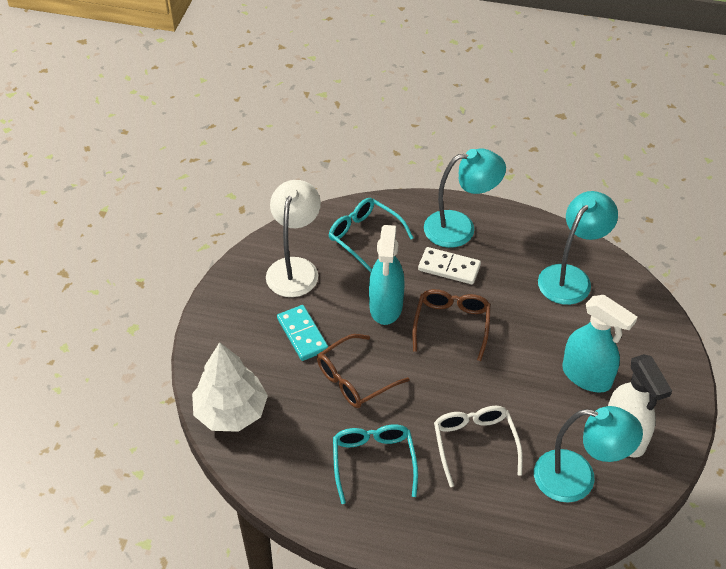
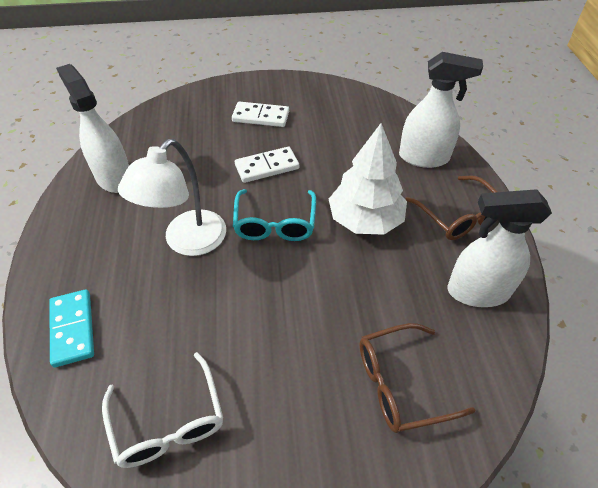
turquoise glasses: 2 -> 1
turquoise lamp: 3 -> 0
turquoise spray bottle: 2 -> 0
white domino: 1 -> 2
white spray bottle: 1 -> 3

